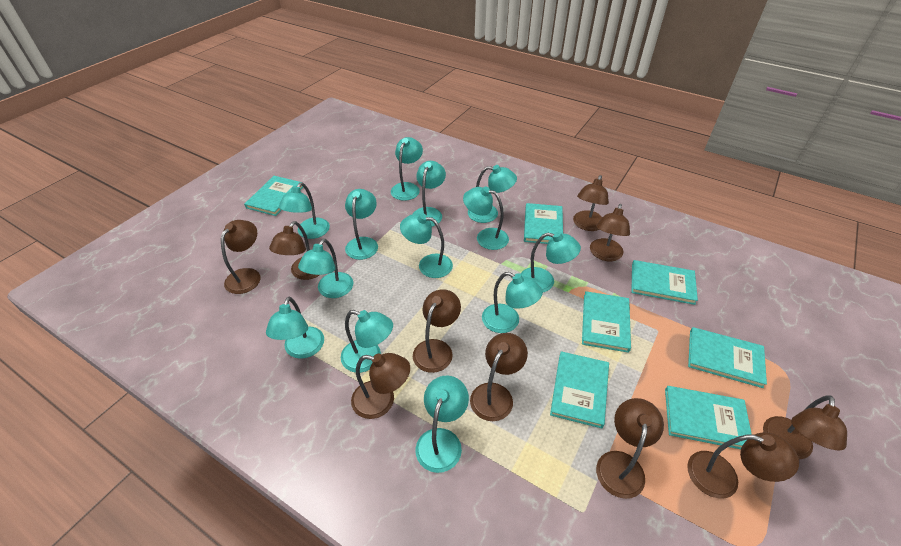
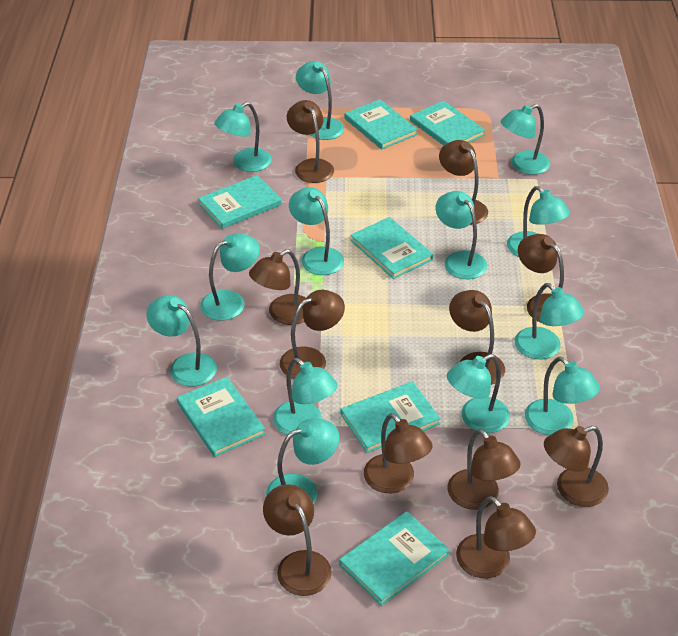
brown lamp: 10 -> 11

